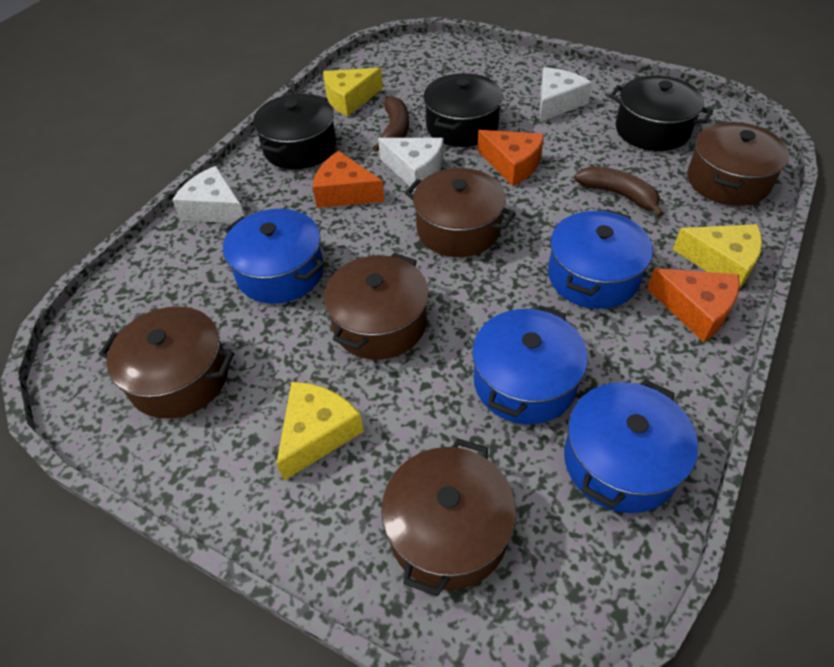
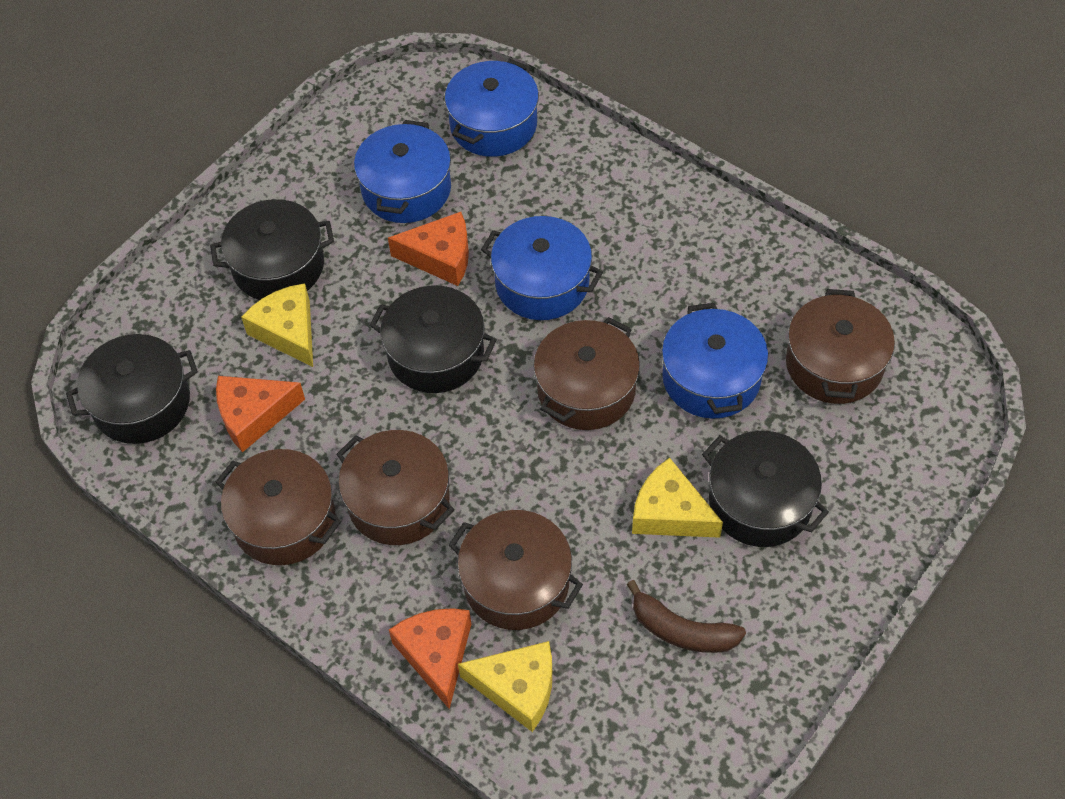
black pot: 3 -> 4
brown banana: 2 -> 1
white cheese: 3 -> 0

